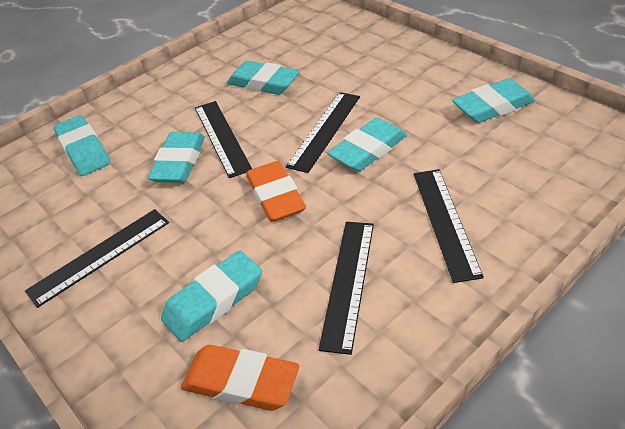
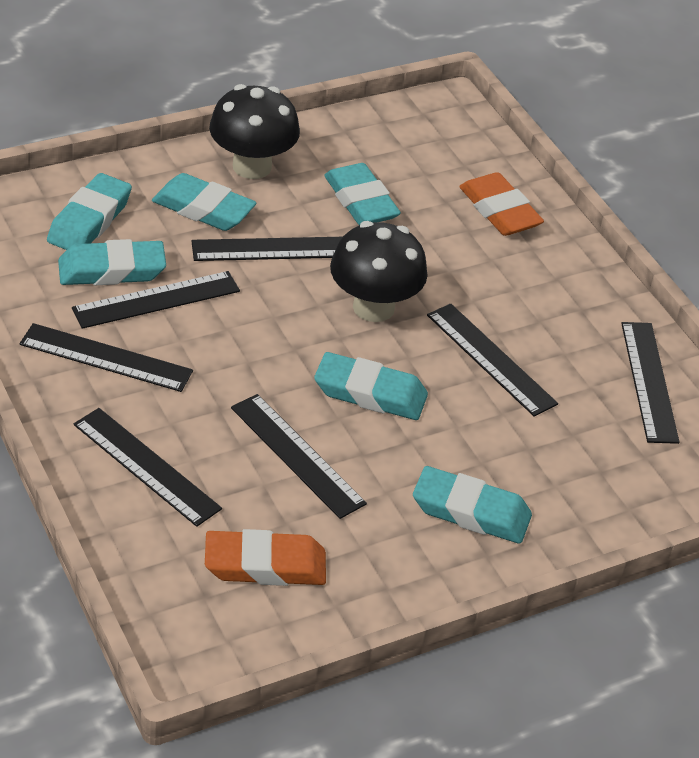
black mushroom: 0 -> 2
black ruler: 5 -> 7

